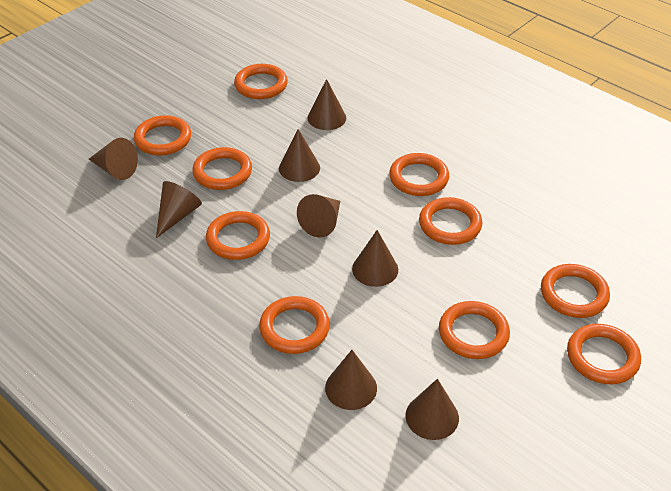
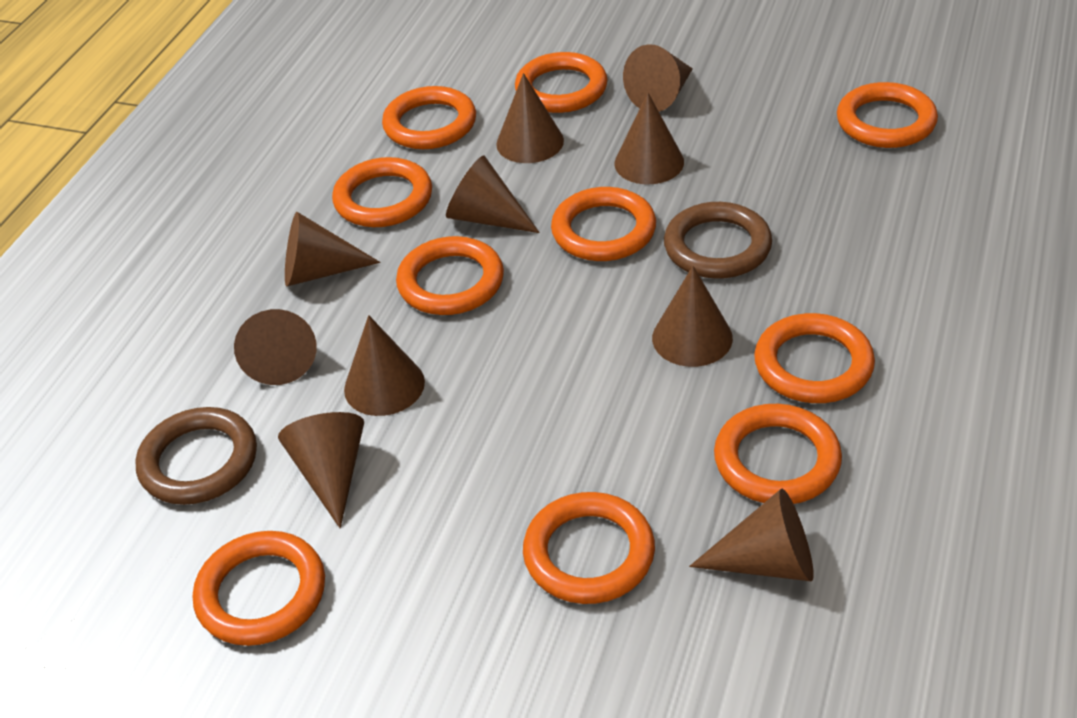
brown cone: 8 -> 10
brown ring: 0 -> 2

